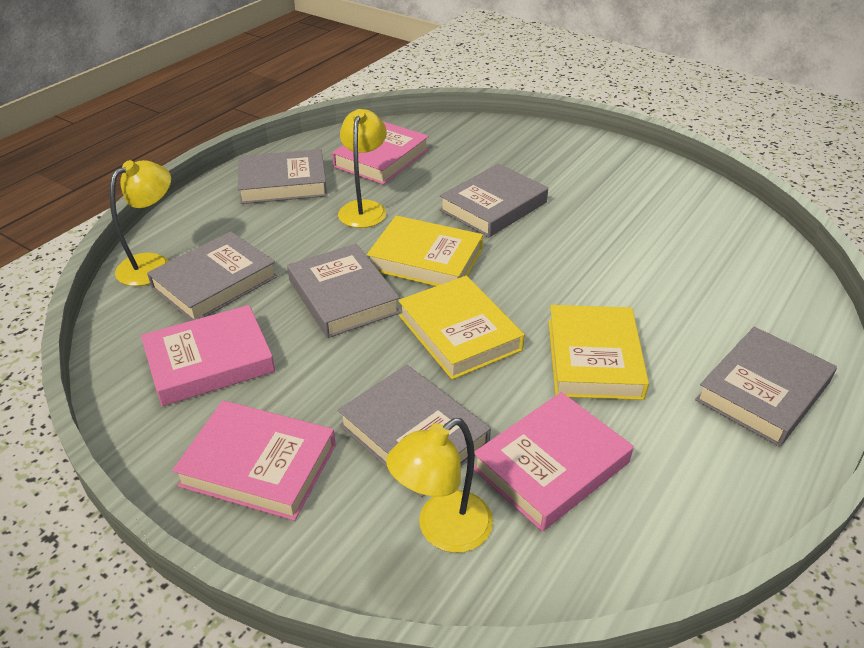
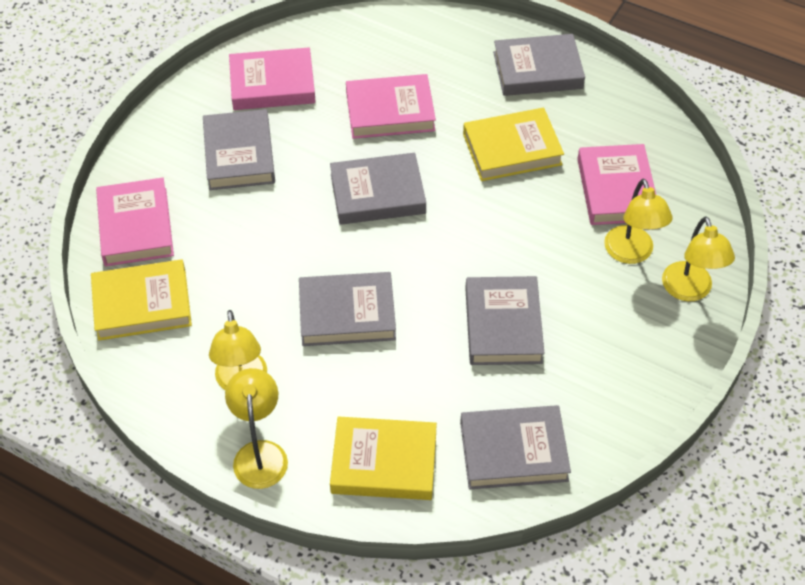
yellow lamp: 3 -> 4

